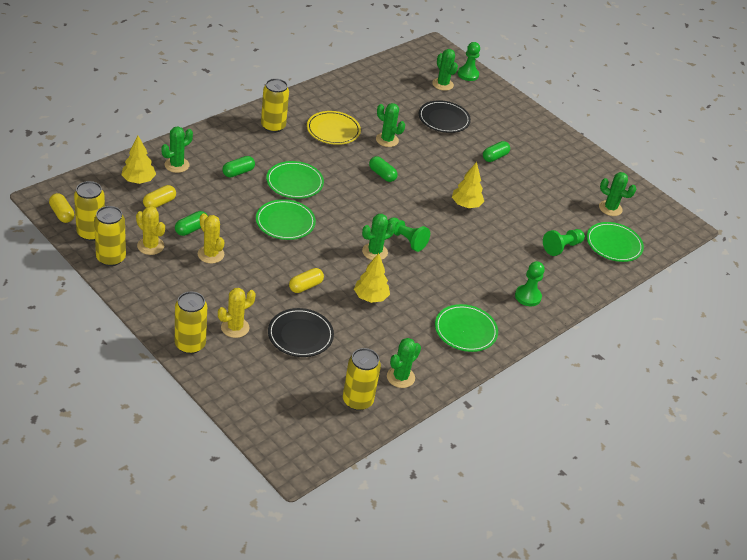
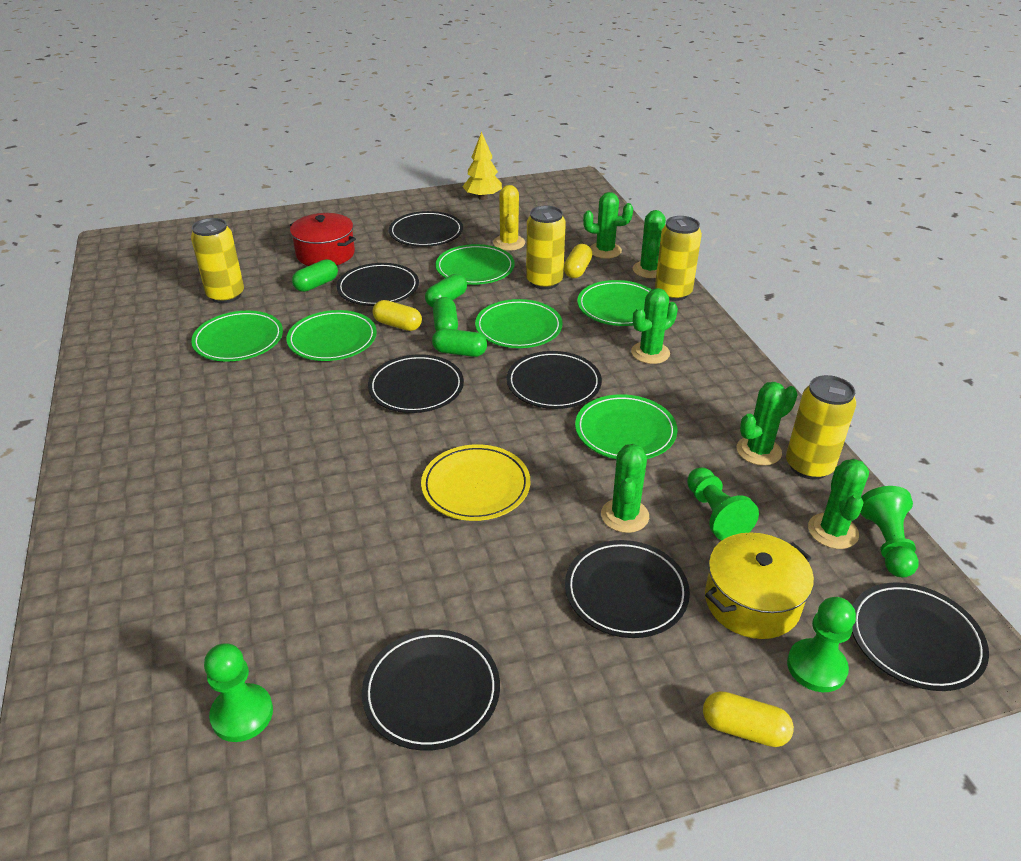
black plate: 2 -> 7
green plate: 4 -> 6
red pot: 0 -> 1
yellow cactus: 3 -> 1
yellow can: 5 -> 4
yellow pot: 0 -> 1
yellow tree: 3 -> 1

